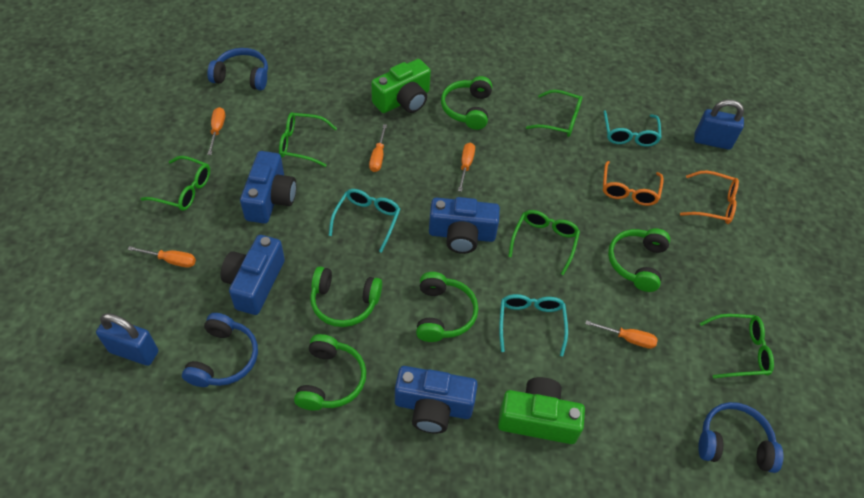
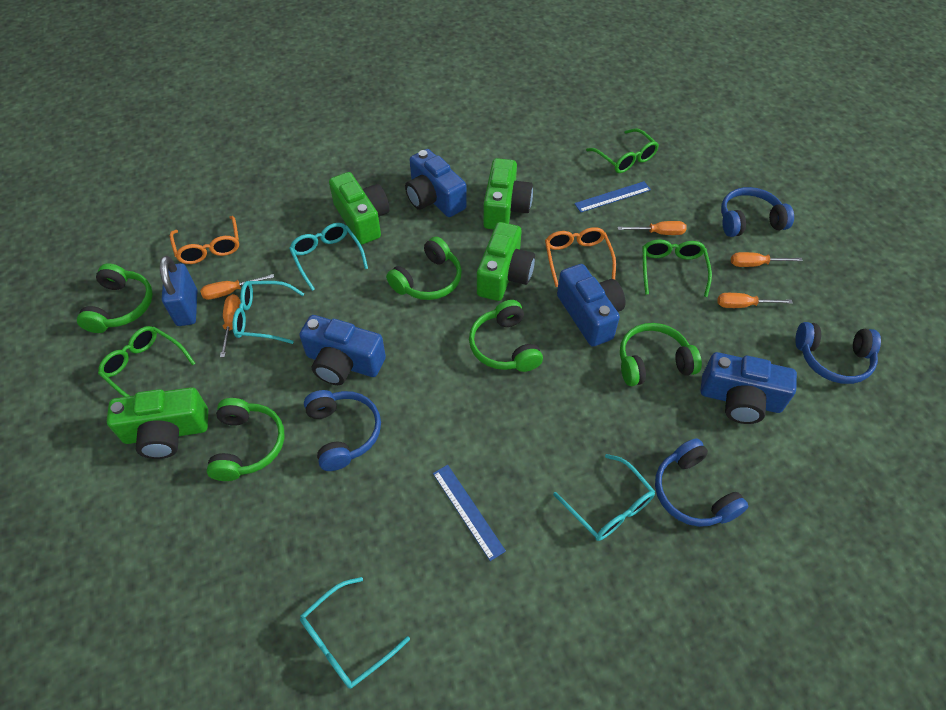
blue headphones: 3 -> 4
blue padlock: 2 -> 1
blue ruler: 0 -> 2
green camera: 2 -> 4
green glasses: 5 -> 3
turquoise glasses: 3 -> 4

